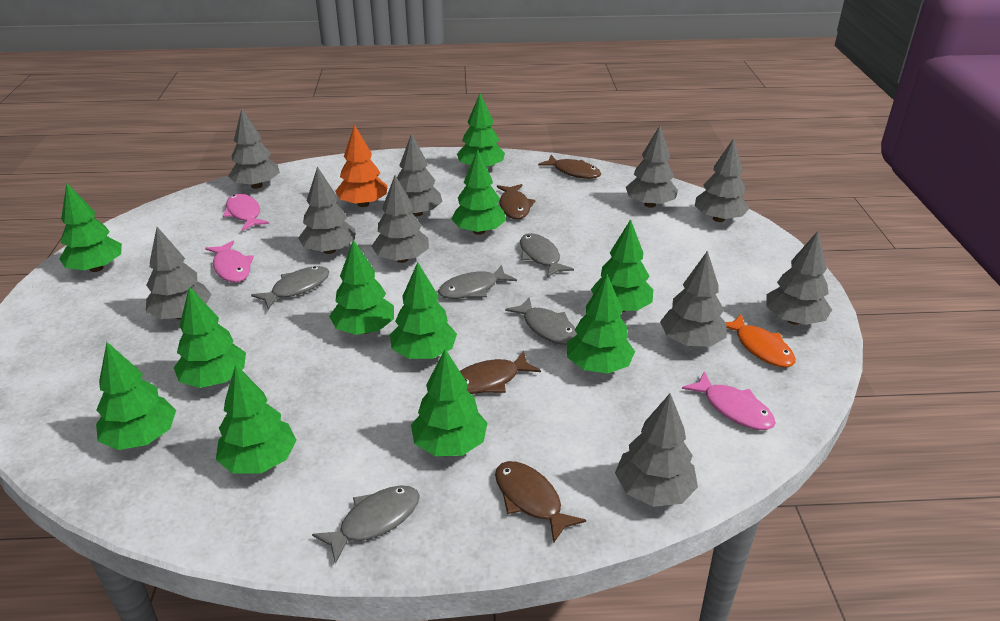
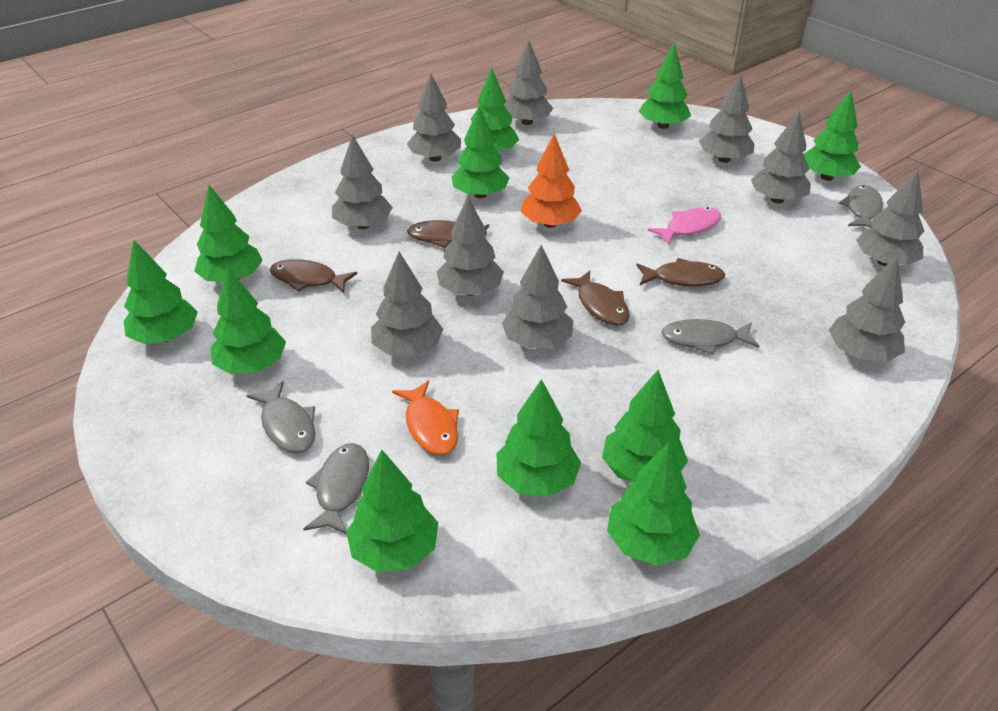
grey fish: 5 -> 4
pink fish: 3 -> 1

